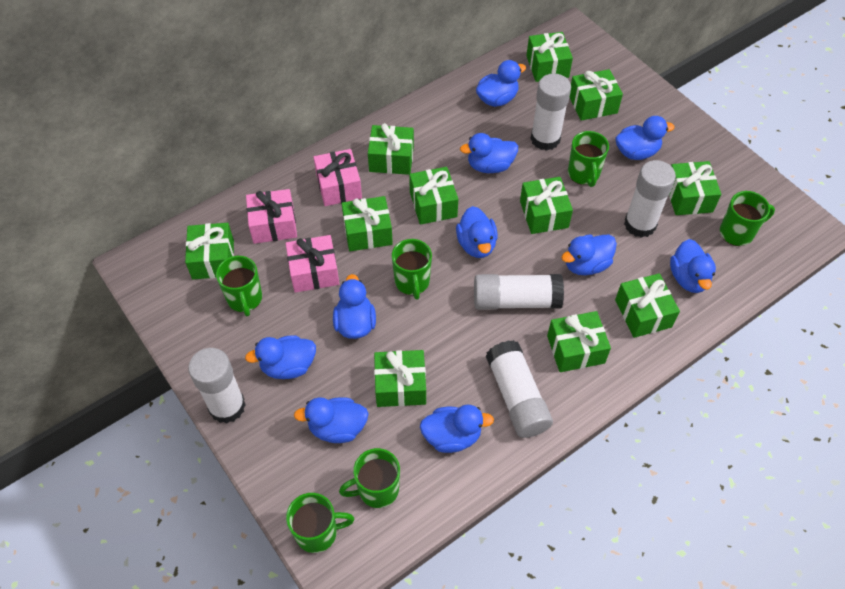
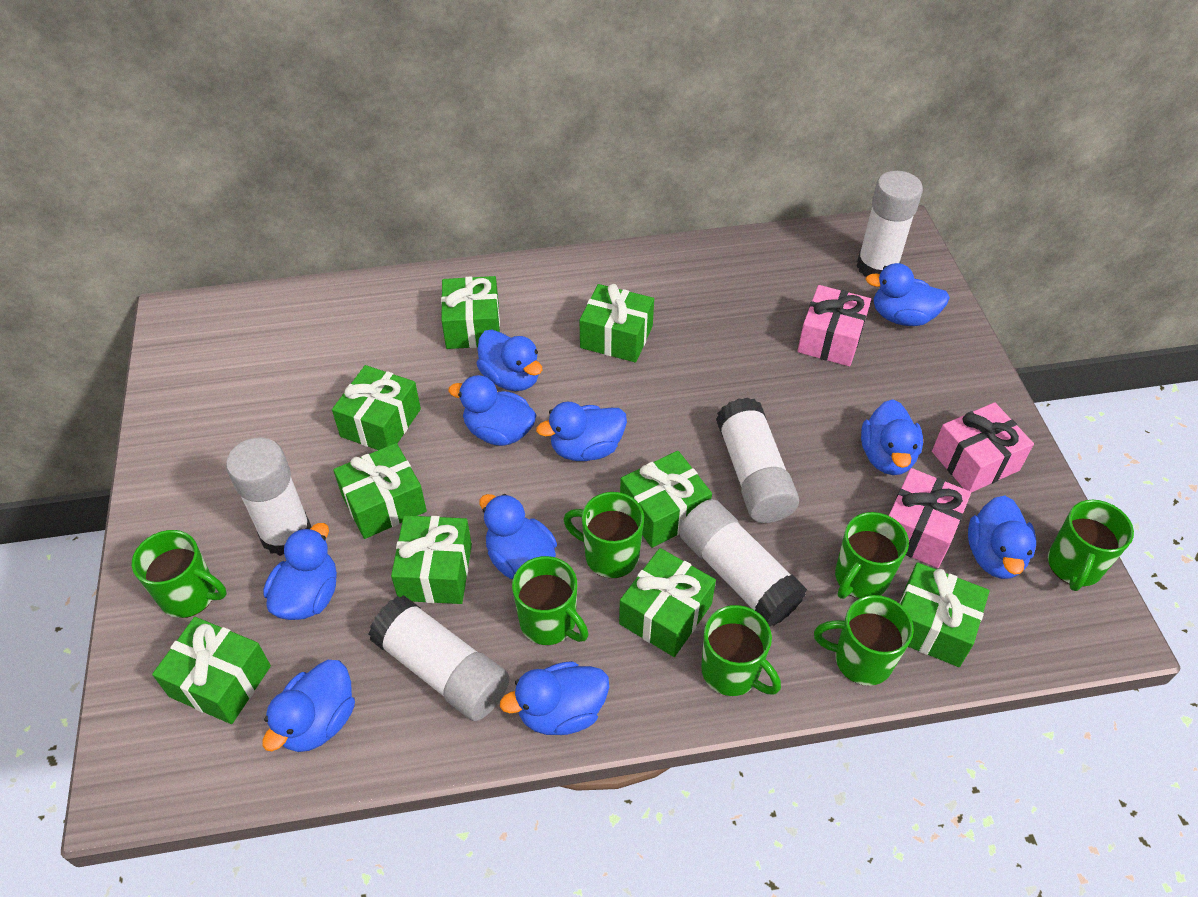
green gift: 11 -> 9
green mug: 6 -> 7

